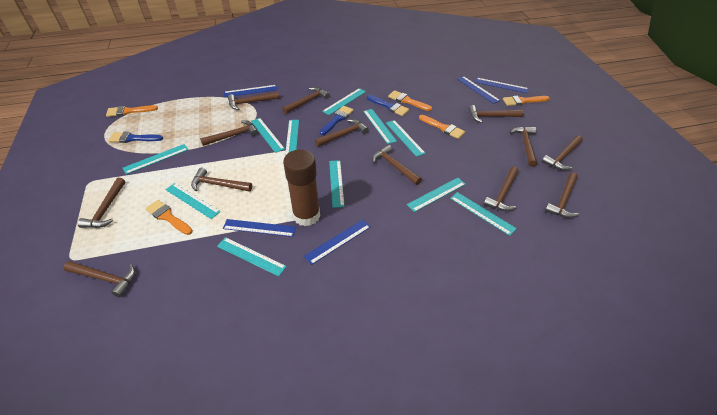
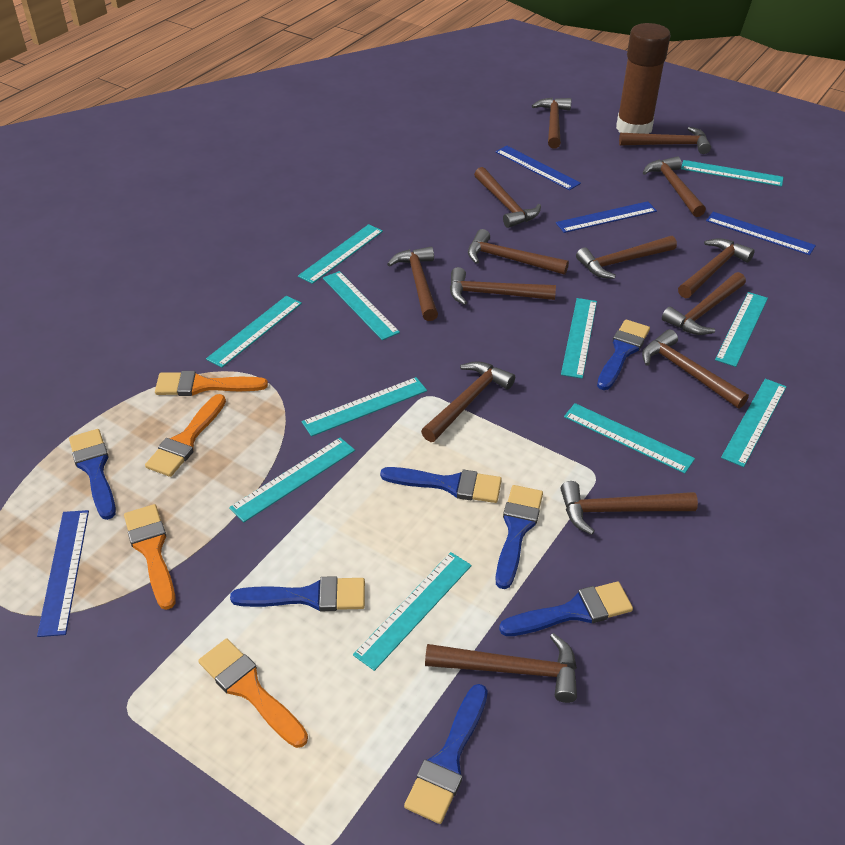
blue brush: 3 -> 7
blue ruler: 5 -> 4
brown hammer: 13 -> 14
orange brush: 5 -> 4

